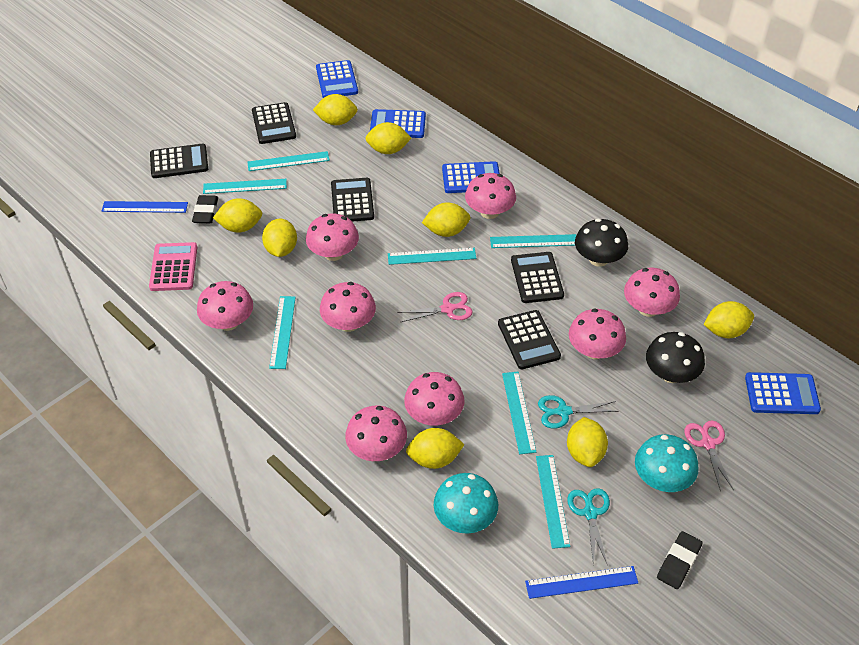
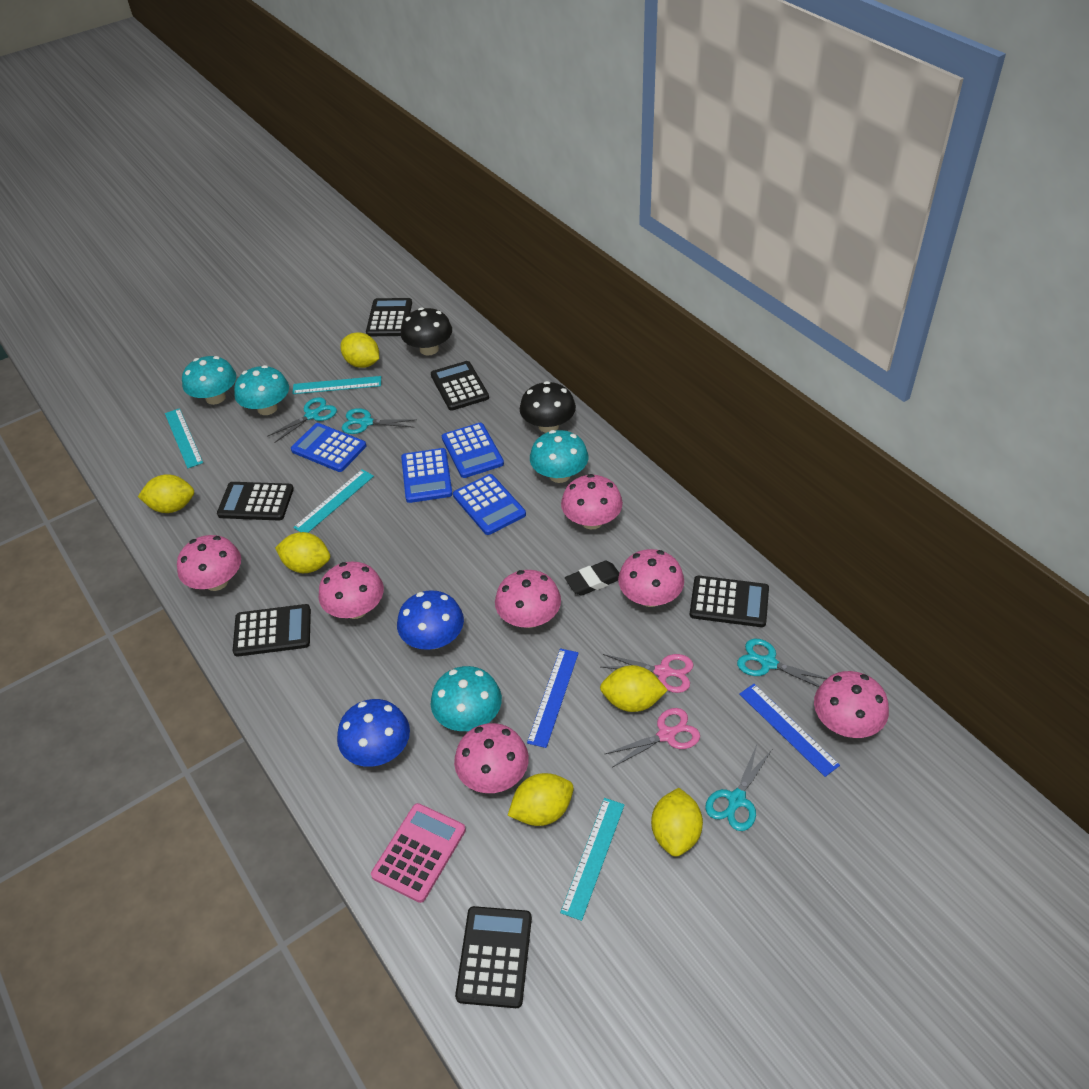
black calculator: 5 -> 6
black eraser: 2 -> 1
blue mushroom: 0 -> 2
pink mushroom: 8 -> 7
turquoise mushroom: 2 -> 4
turquoise ruler: 7 -> 4
turquoise scissors: 2 -> 4
yellow lemon: 8 -> 6

